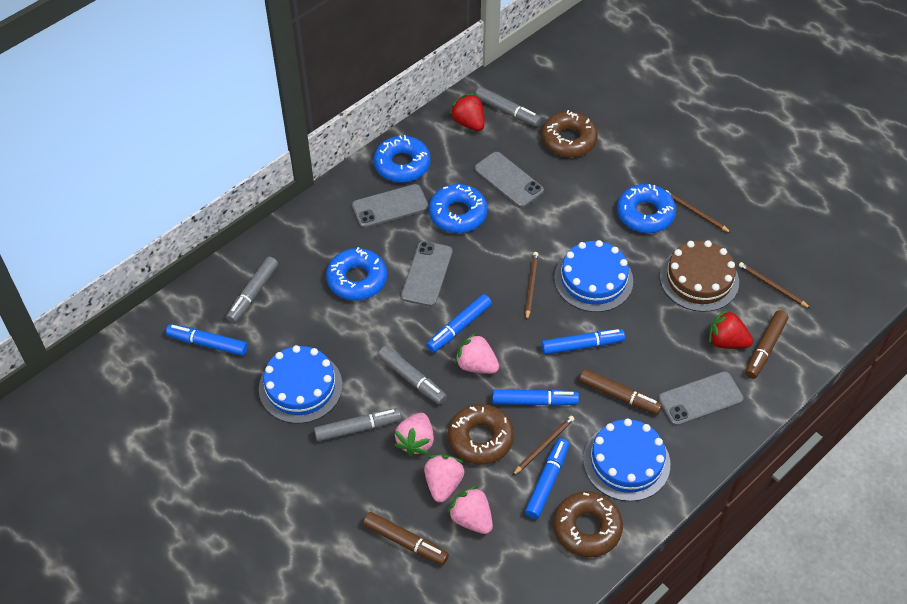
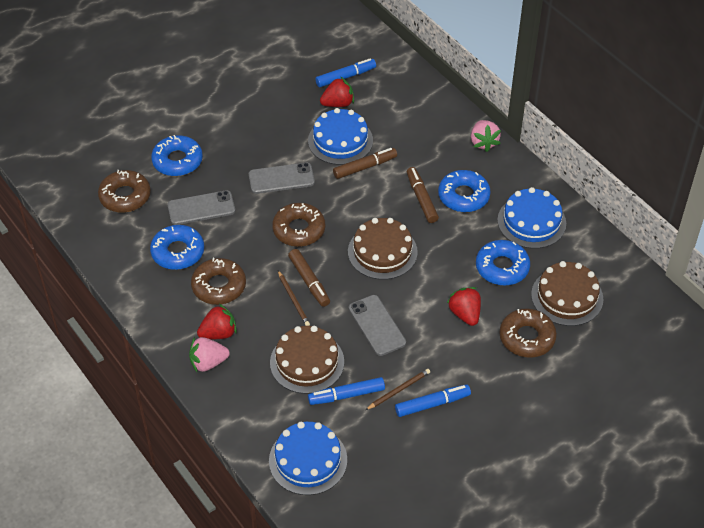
blue marker: 5 -> 3
brown cake: 1 -> 3
brown donut: 3 -> 4
brown pencil: 4 -> 2
grey marker: 4 -> 0
grey phone: 4 -> 3
pink strawberry: 4 -> 2
red strawberry: 2 -> 3

